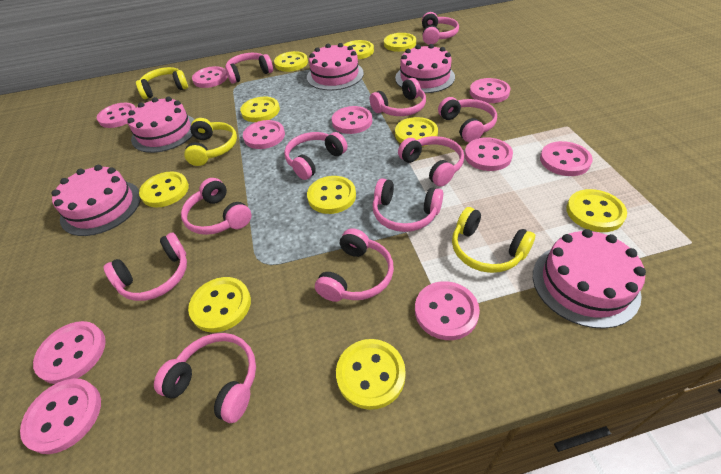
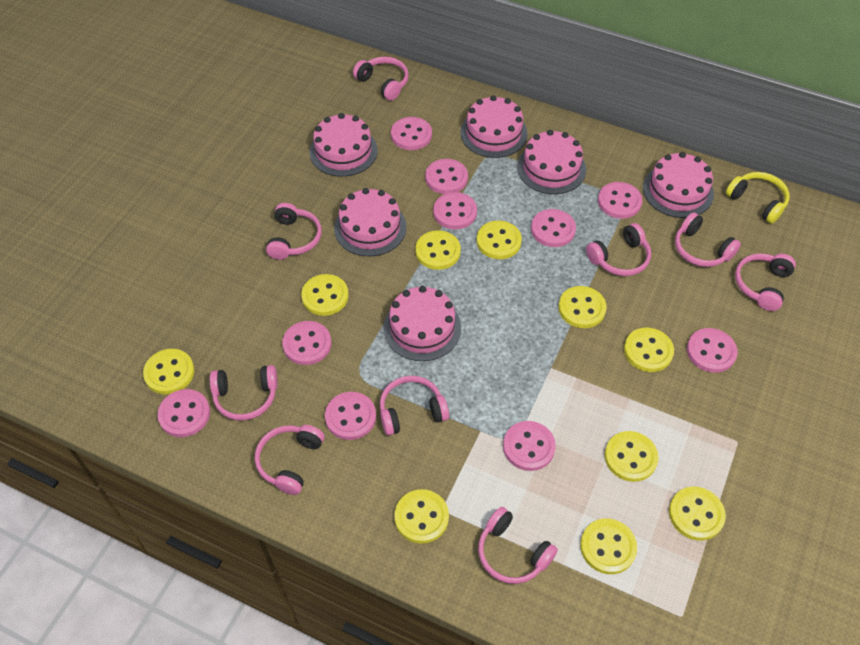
pink cake: 5 -> 6
pink headphones: 11 -> 9
yellow headphones: 3 -> 1

